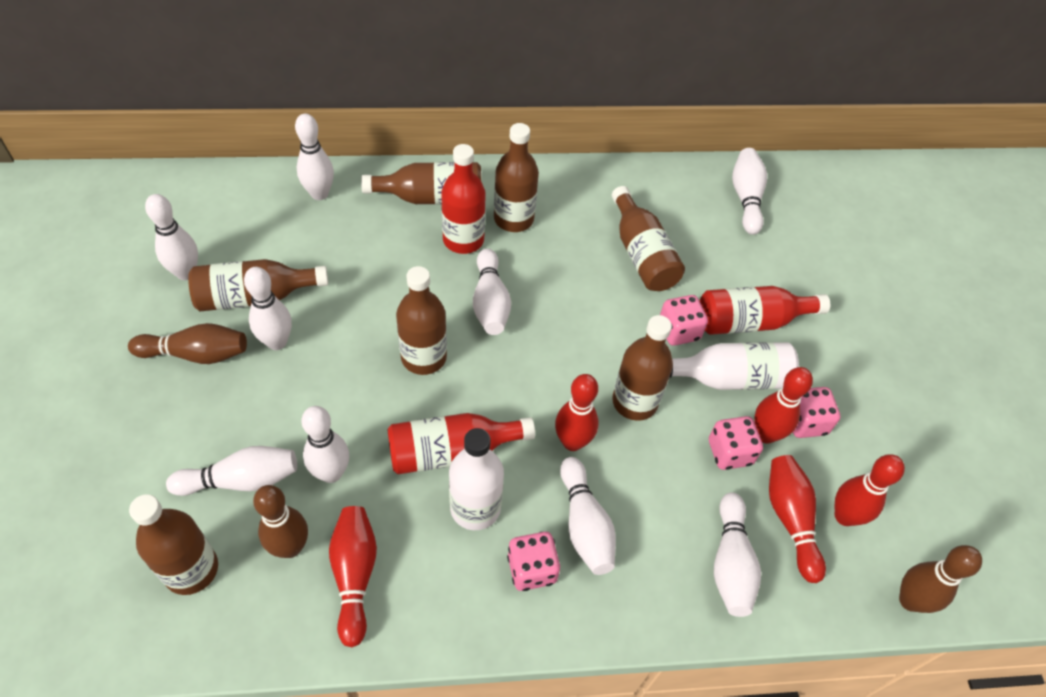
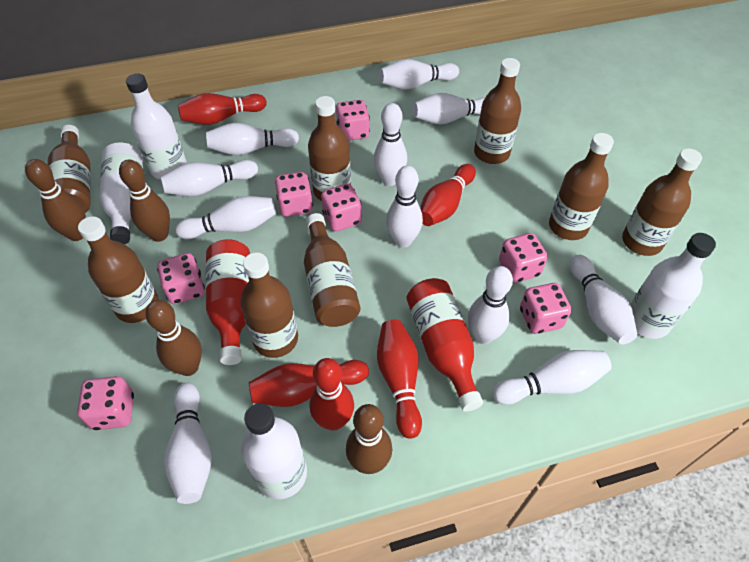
brown bottle: 7 -> 8
brown bowling pin: 3 -> 4
pink dice: 4 -> 7
red bottle: 3 -> 2
white bottle: 2 -> 4
white bowling pin: 9 -> 11

